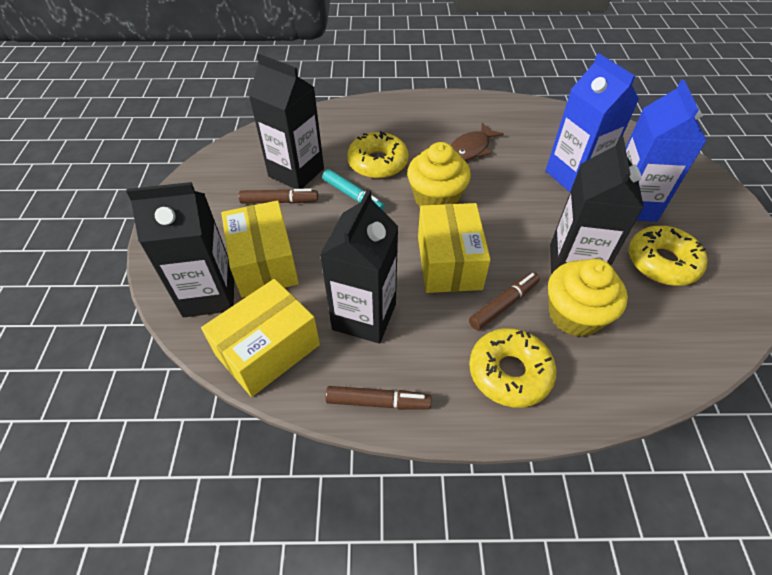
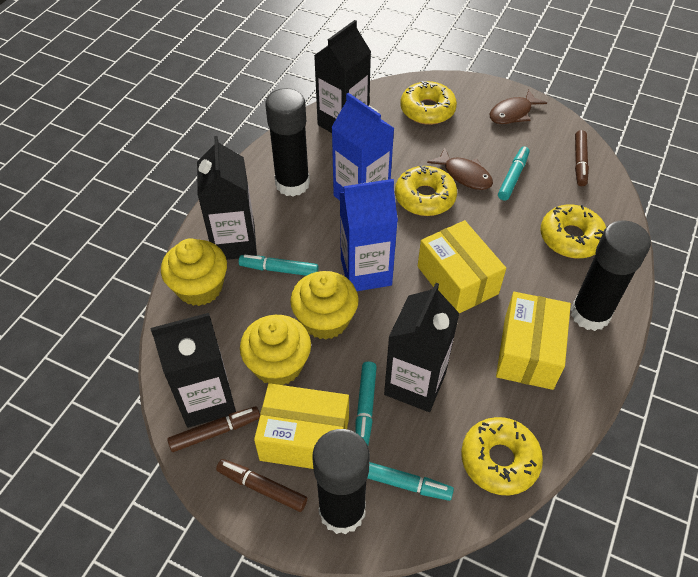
black glue stick: 0 -> 3
brown fish: 1 -> 2
turquoise marker: 1 -> 4
yellow cupcake: 2 -> 3
yellow donut: 3 -> 4

